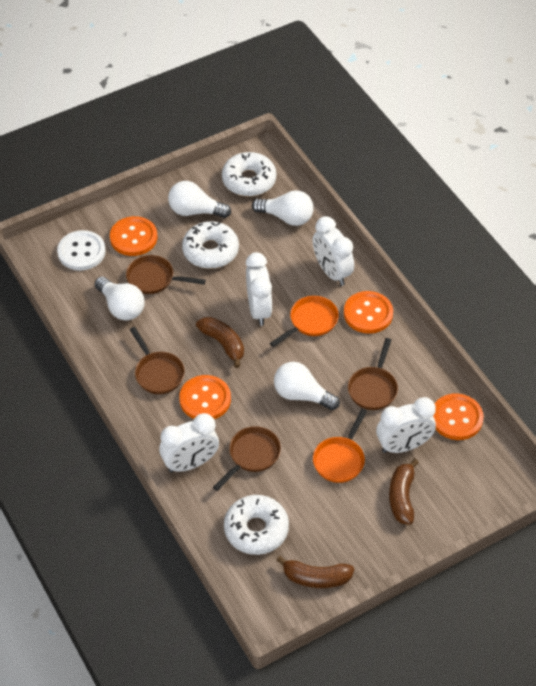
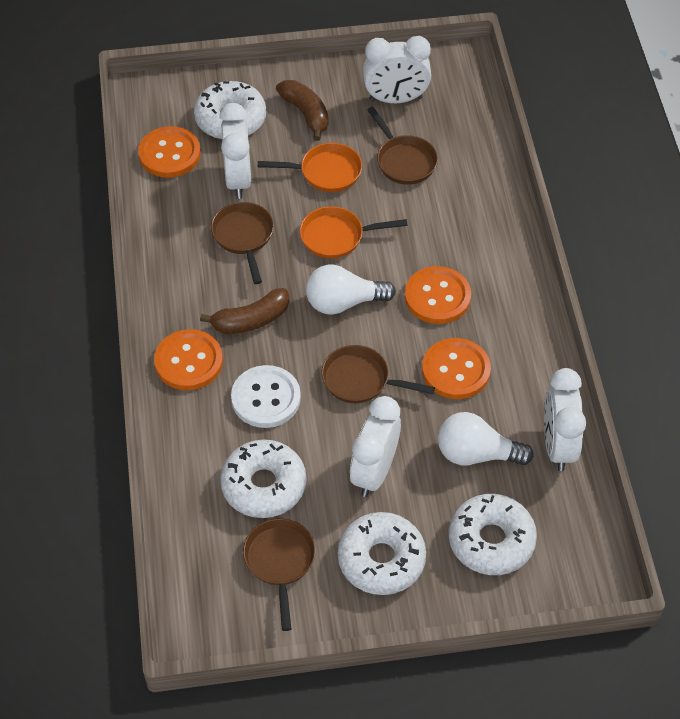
brown banana: 3 -> 2
white donut: 3 -> 4
white light bulb: 4 -> 2

